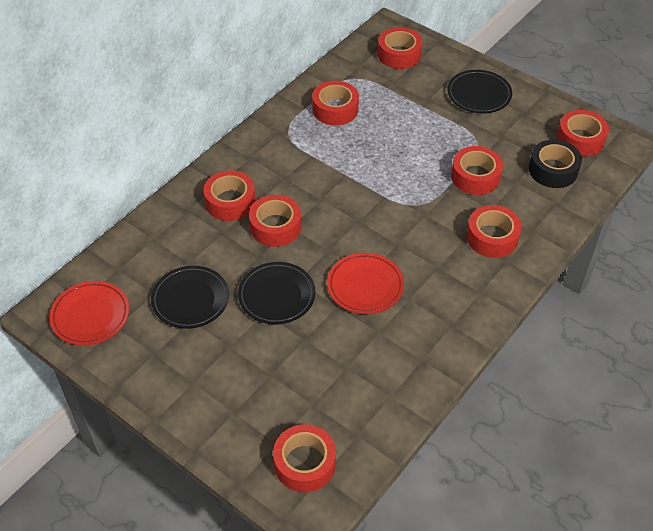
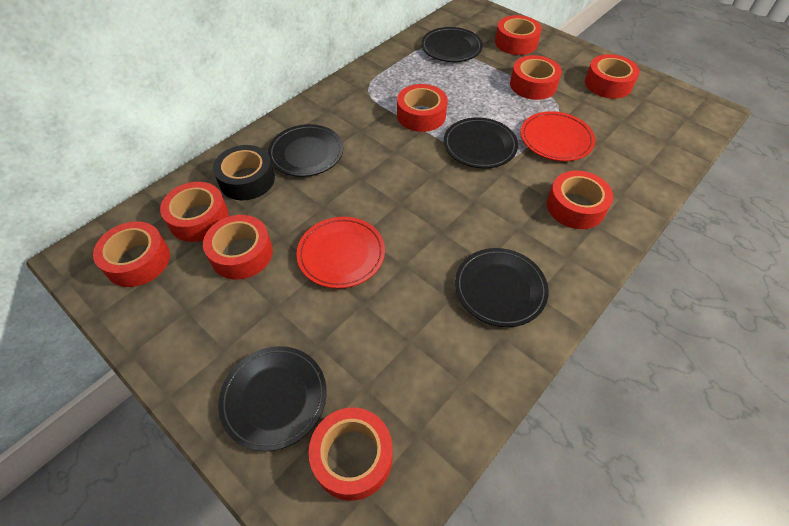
black plate: 3 -> 5
red tape: 8 -> 9

